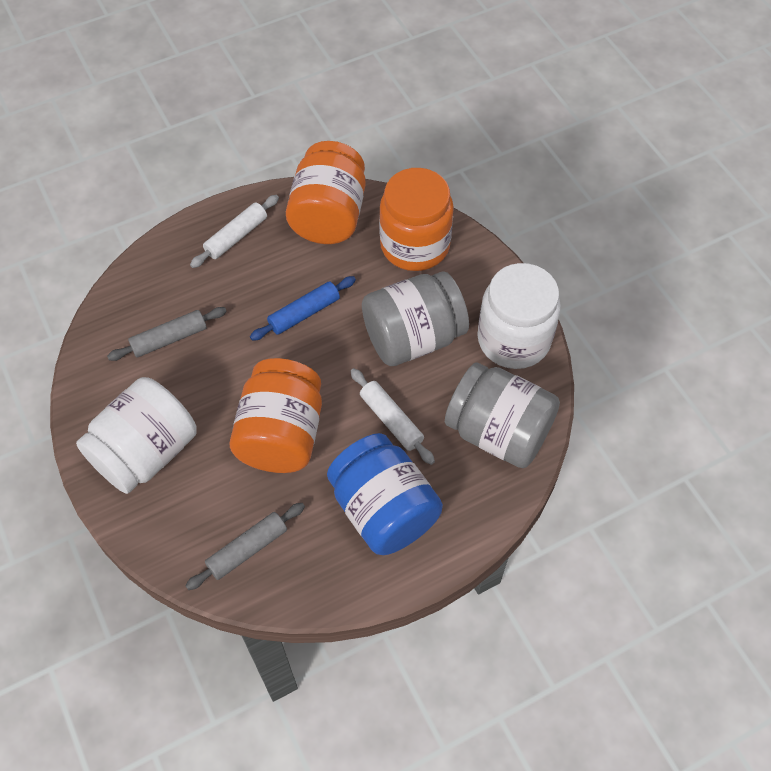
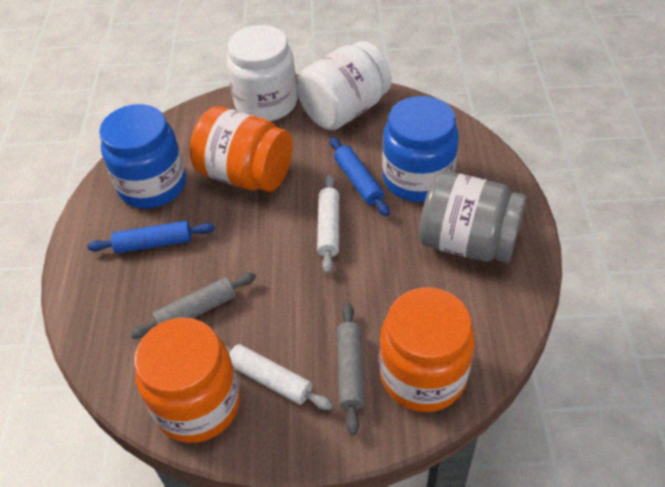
blue jar: 1 -> 2
blue rolling pin: 1 -> 2
grey jar: 2 -> 1

